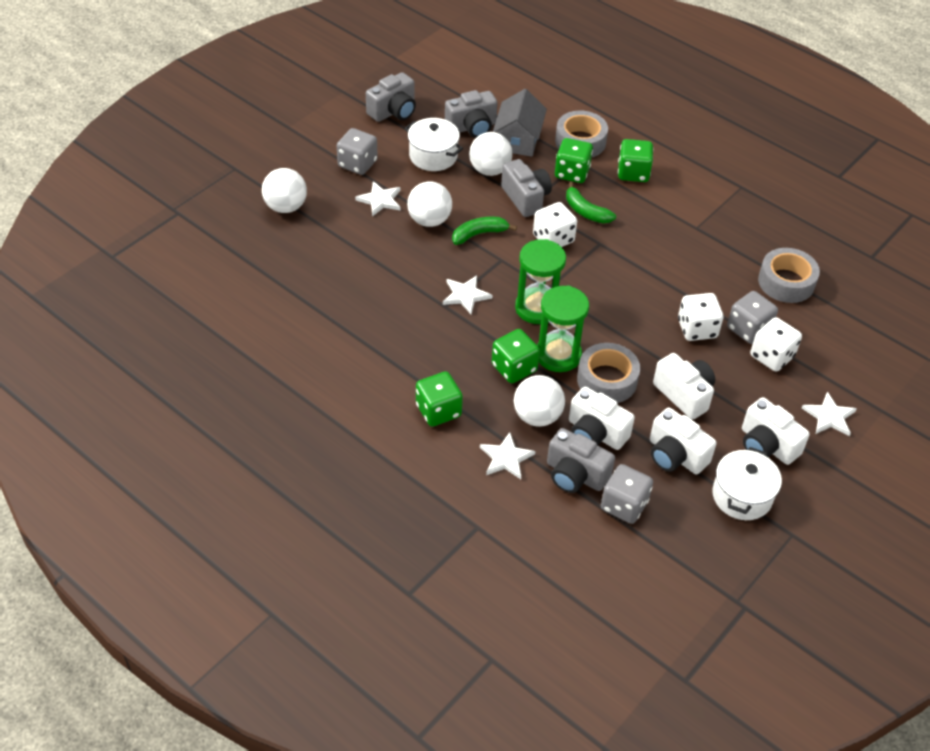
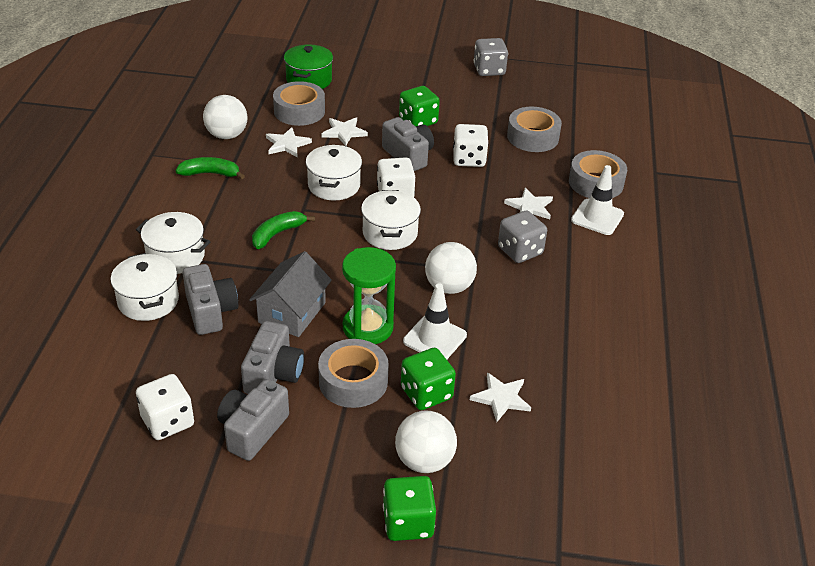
green dice: 4 -> 3
green hourglass: 2 -> 1
green pot: 0 -> 1
grey dice: 3 -> 2
grey tape: 3 -> 4
white ball: 4 -> 3
white camera: 4 -> 0
white pot: 2 -> 4
white traffic cone: 0 -> 2

